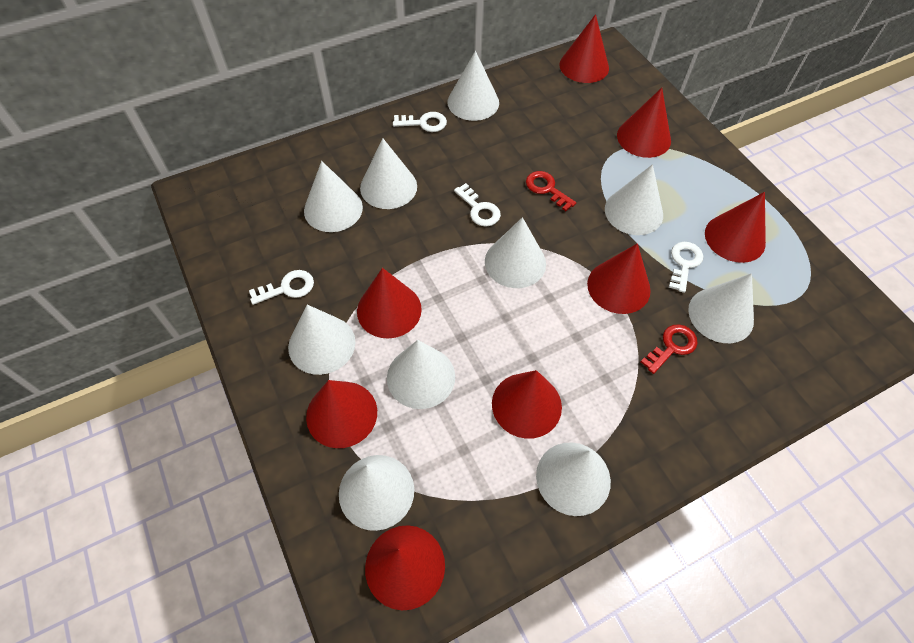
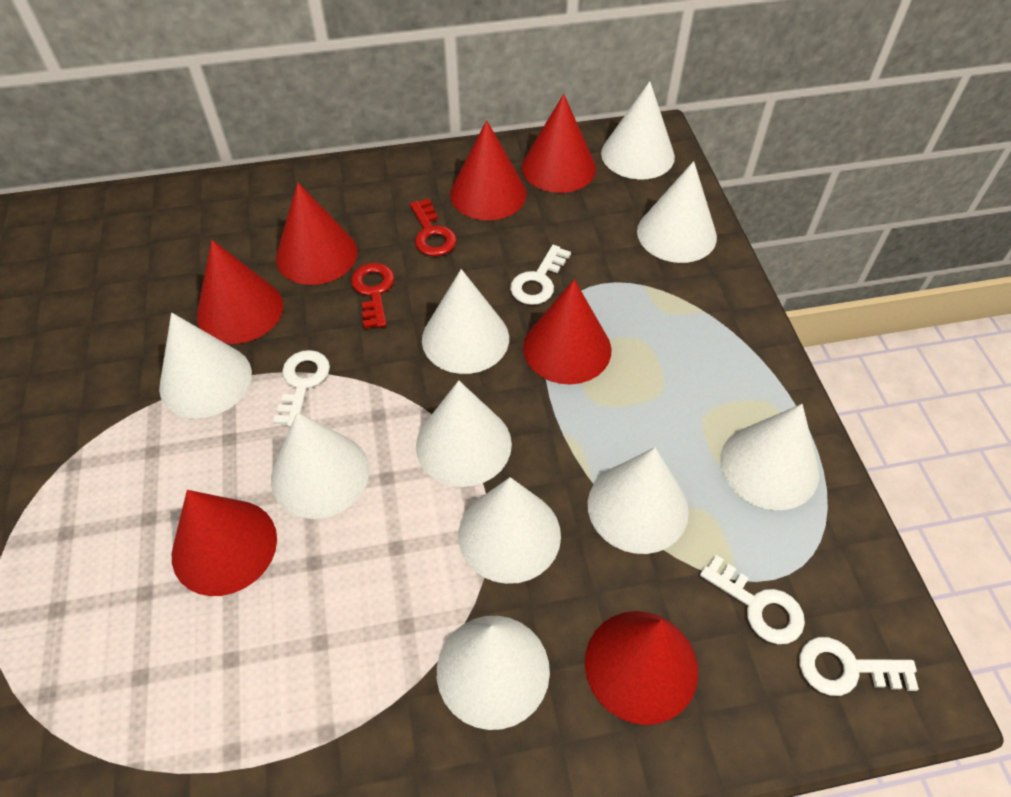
red cone: 8 -> 7

